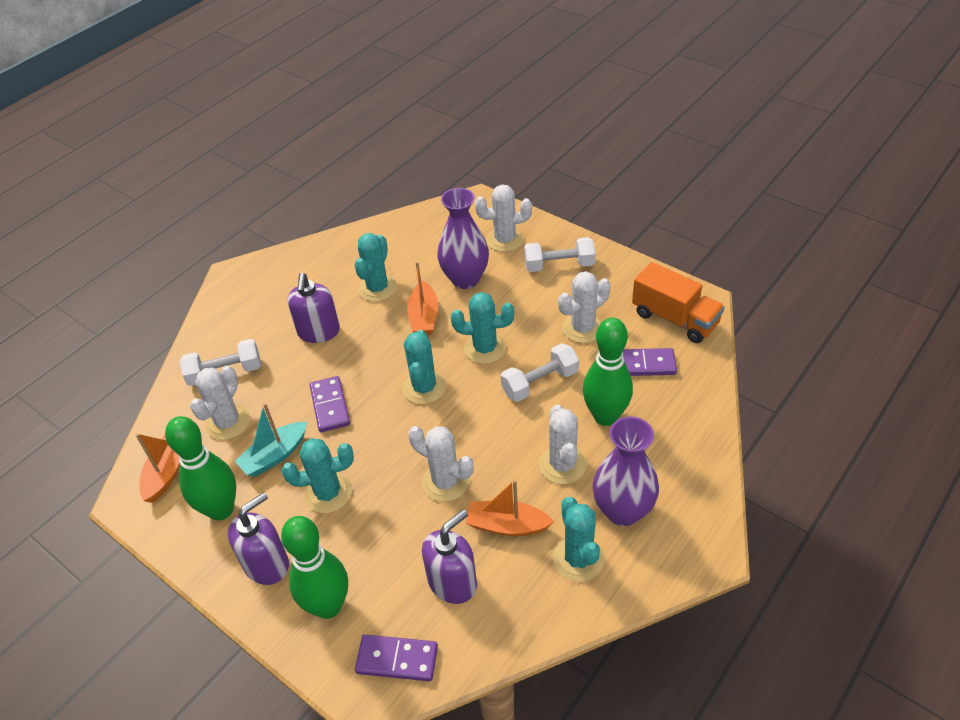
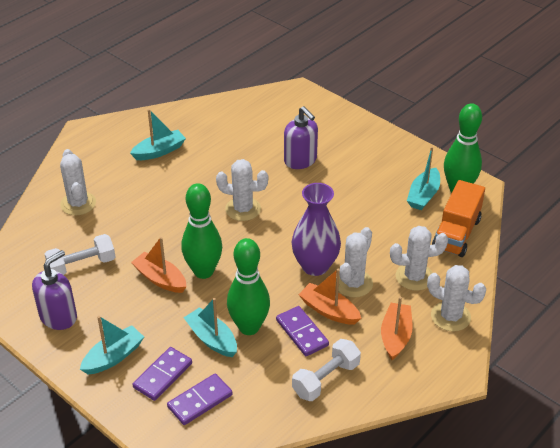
purple soap dispenser: 3 -> 2
purple vase: 2 -> 1
turquoise boat: 1 -> 4
turquoise cactus: 5 -> 0
white dumbbell: 3 -> 2

